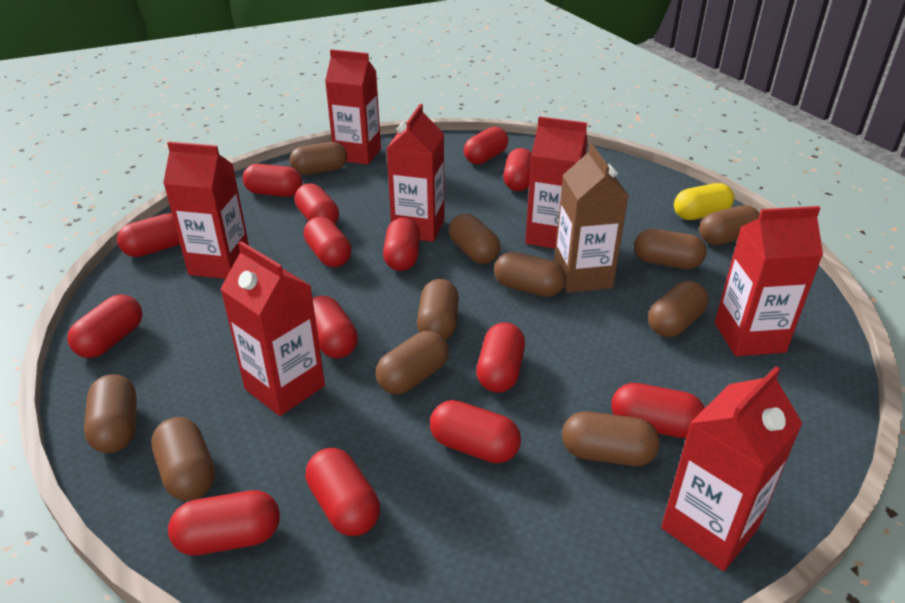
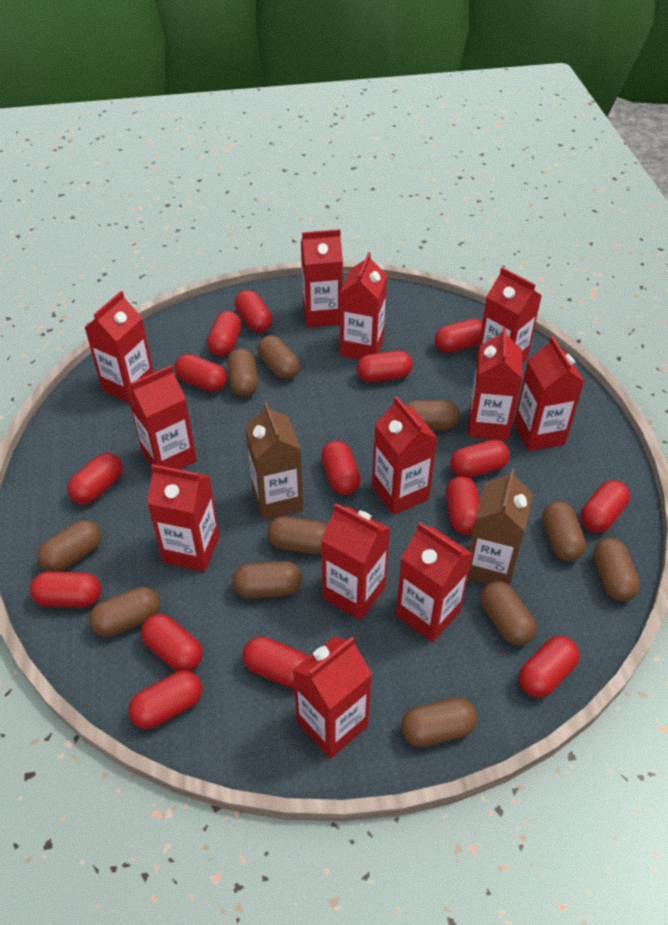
brown carton: 1 -> 2
red capsule: 14 -> 15
red carton: 7 -> 12
yellow capsule: 1 -> 0

